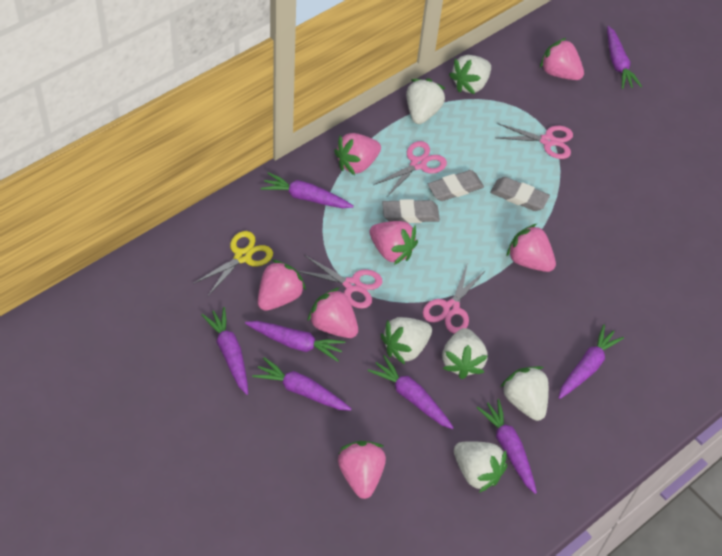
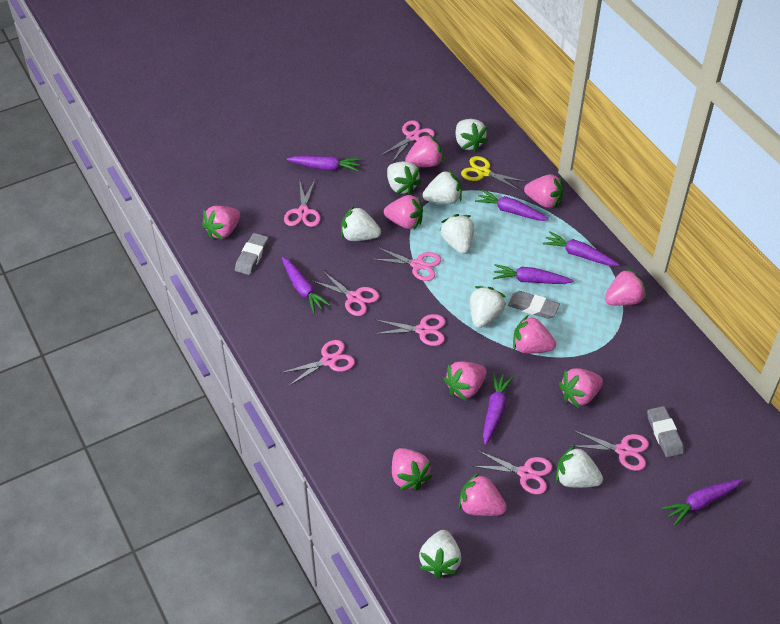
pink scissors: 4 -> 8
pink strawberry: 7 -> 10
purple carrot: 8 -> 7
white strawberry: 6 -> 8

